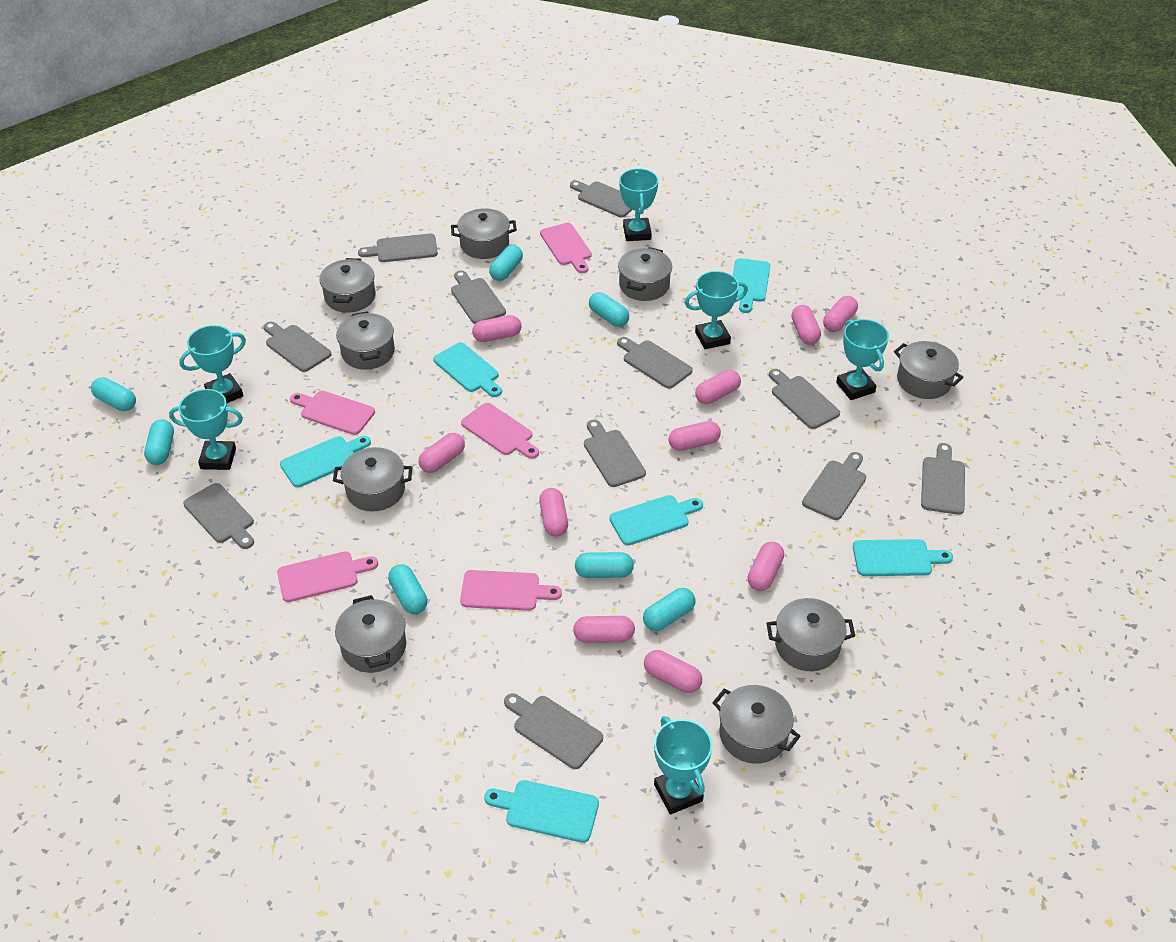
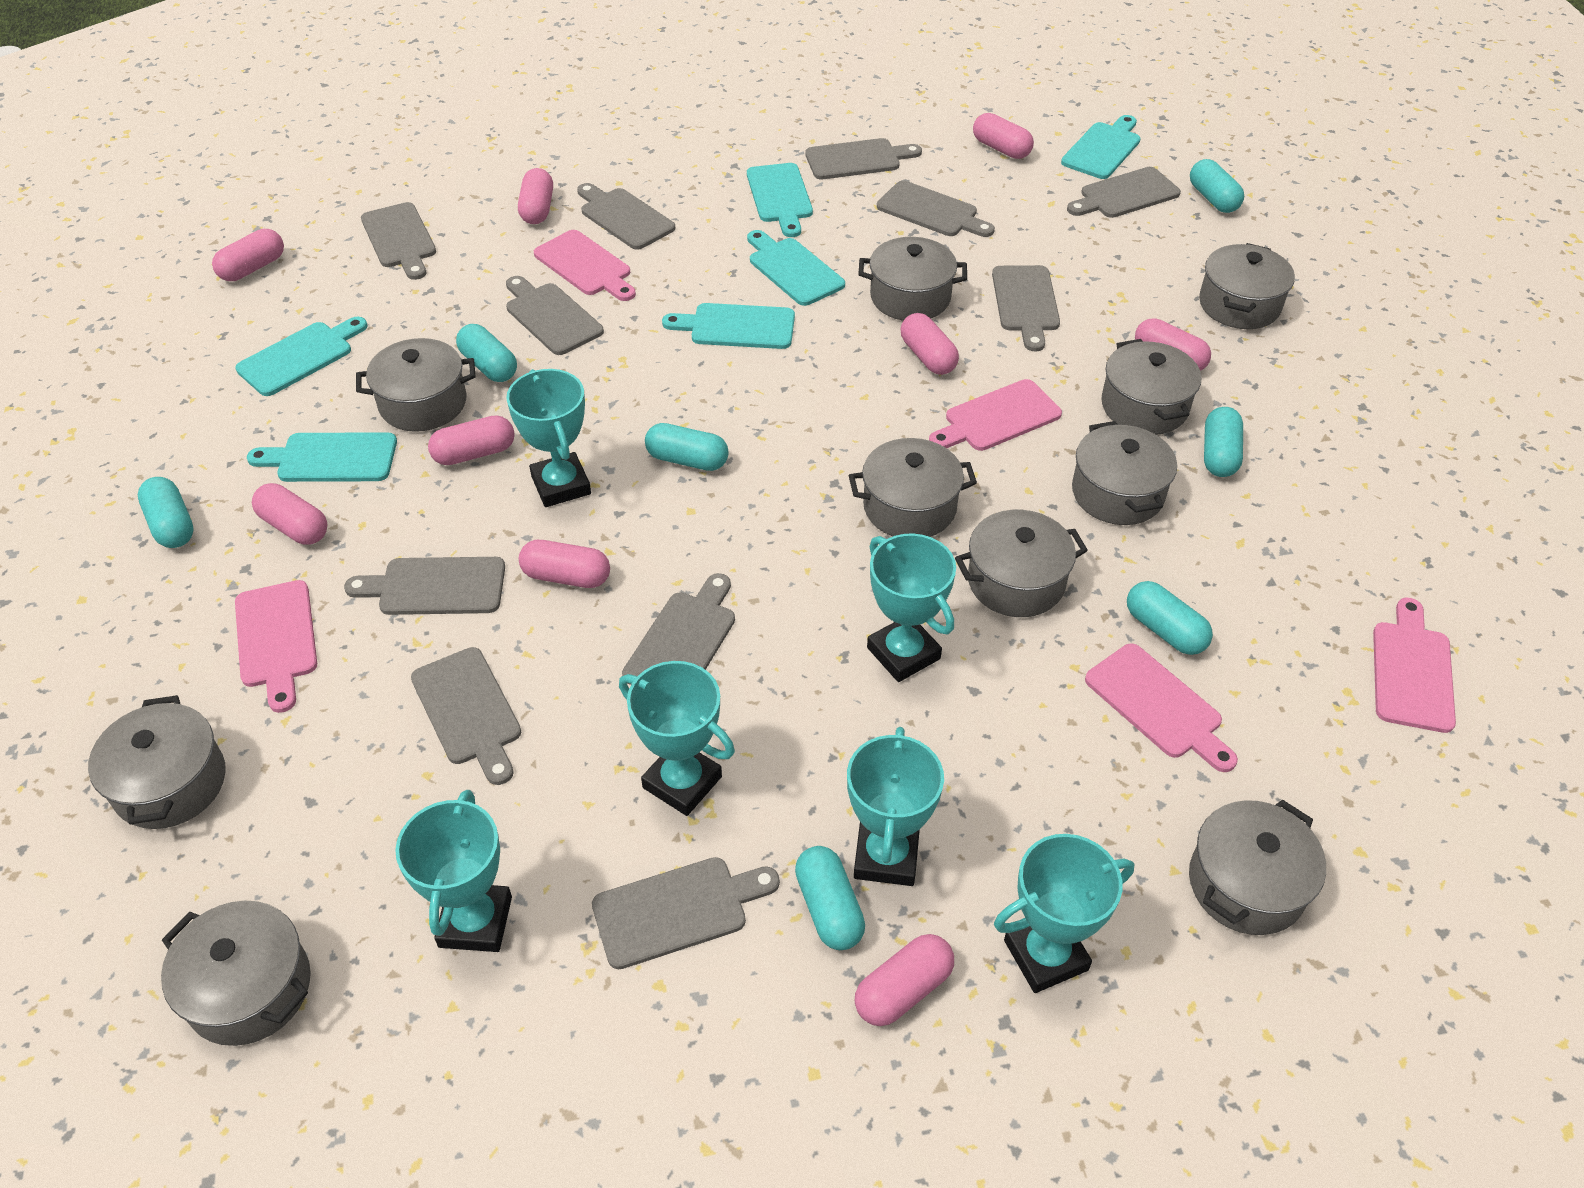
grey pot: 9 -> 10
pink capsule: 10 -> 9

